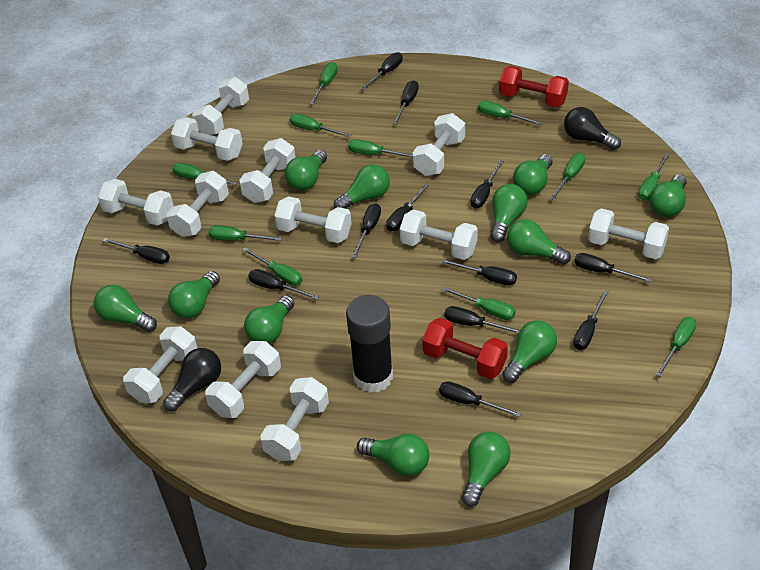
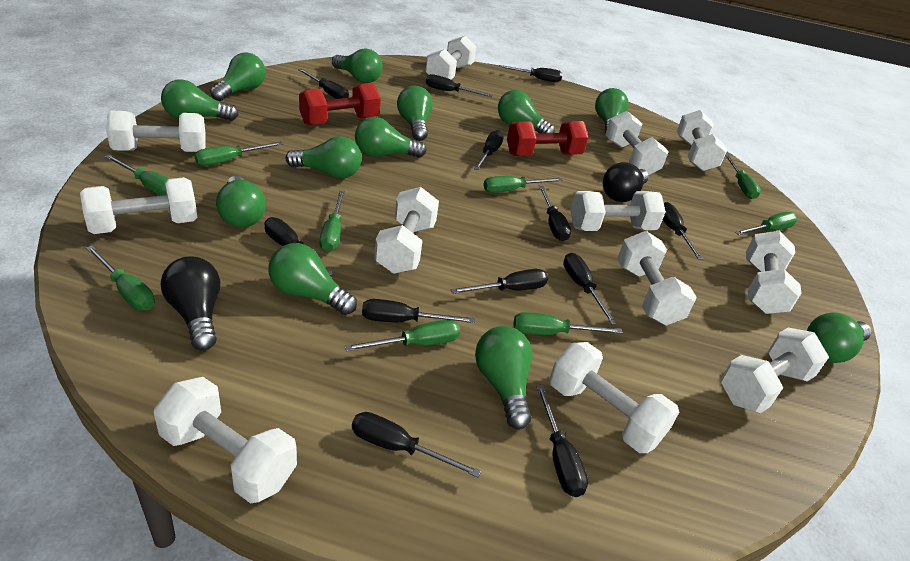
black glue stick: 1 -> 0
green screwdriver: 11 -> 9

